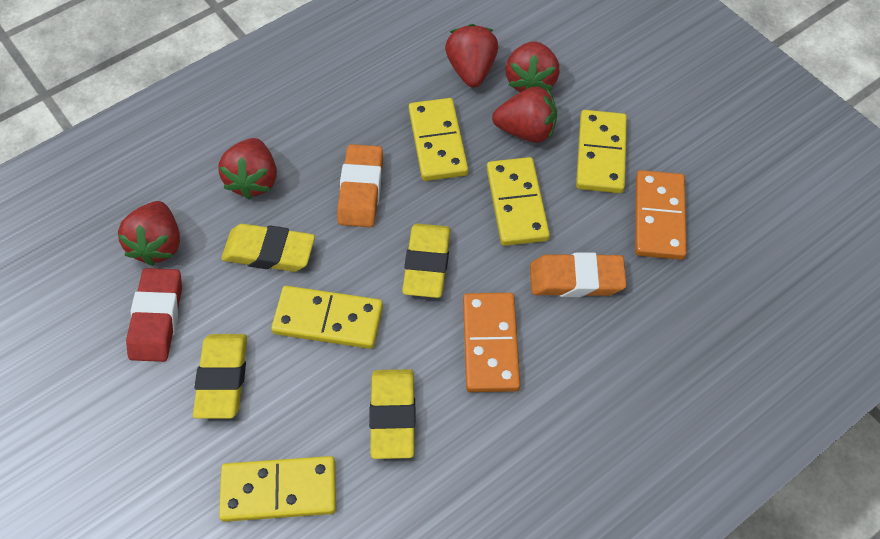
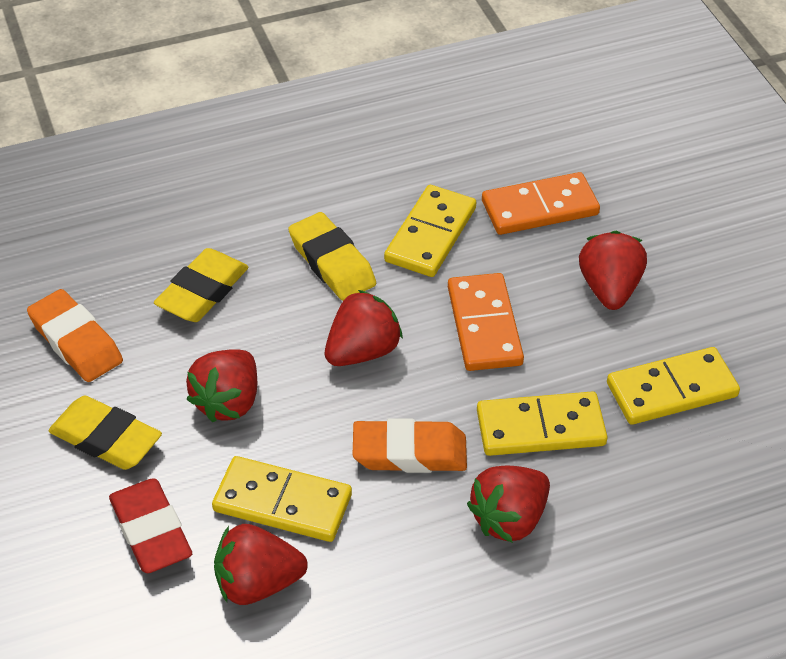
yellow domino: 5 -> 4
yellow eraser: 4 -> 3

